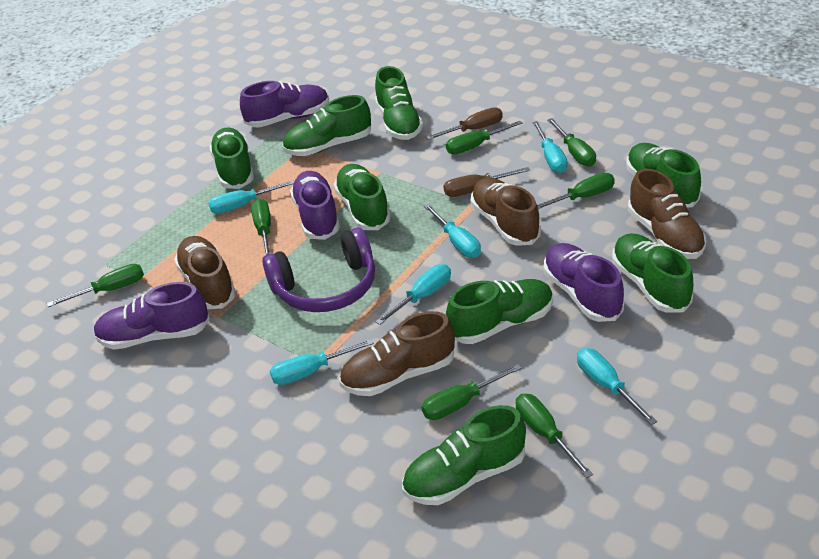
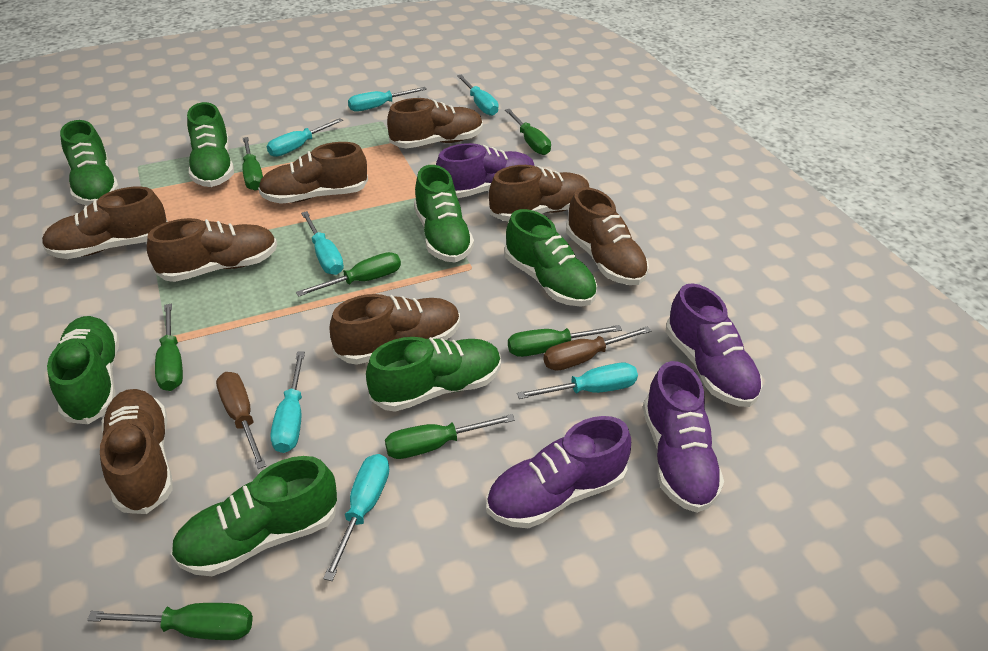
brown shoe: 4 -> 8
green shoe: 8 -> 7
purple headphones: 1 -> 0
turquoise screwdriver: 6 -> 7

